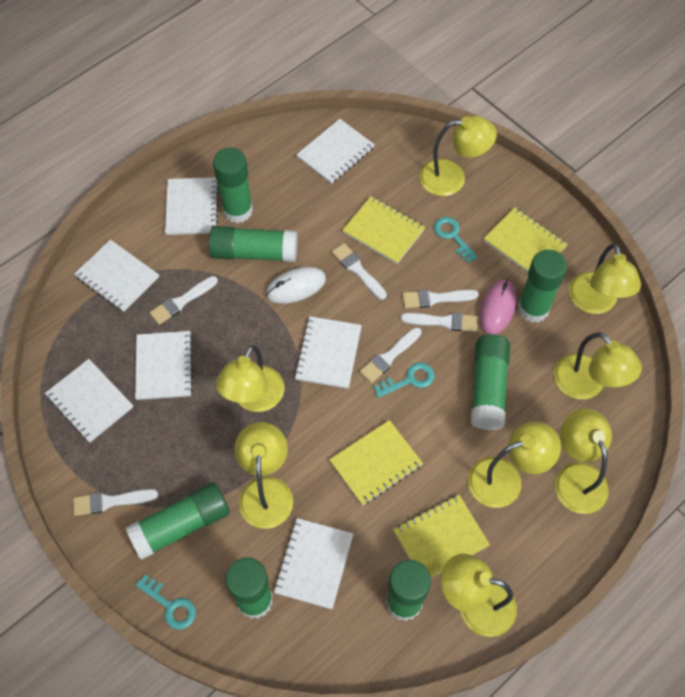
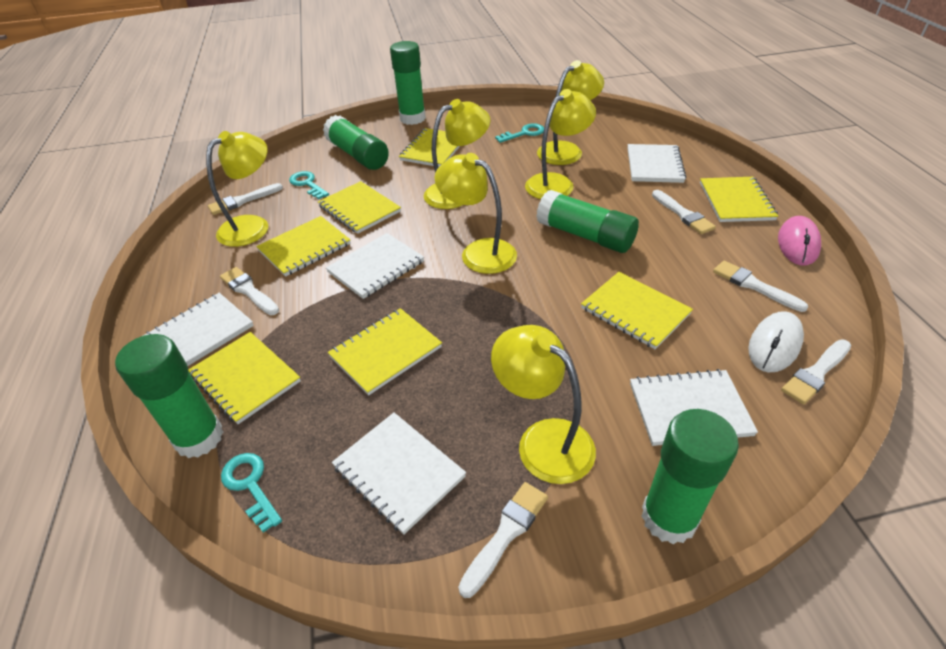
green glue stick: 7 -> 5
white notebook: 7 -> 5
yellow lamp: 8 -> 6
yellow notebook: 4 -> 7

